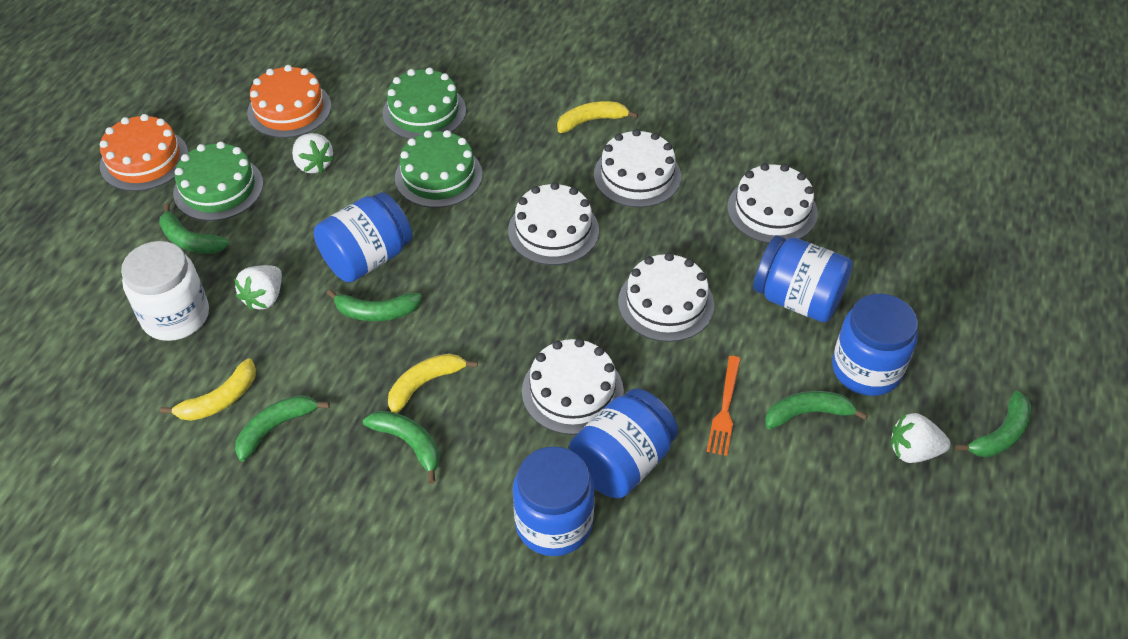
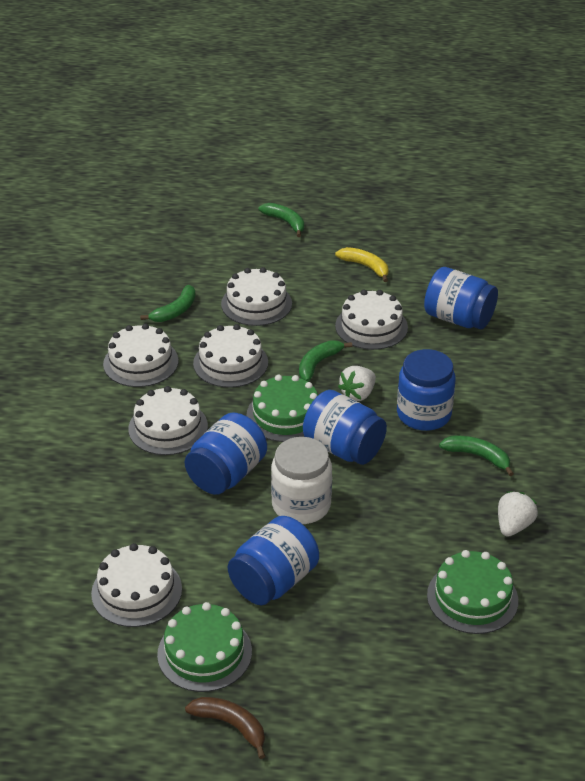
brown banana: 0 -> 1
green banana: 6 -> 4
orange cake: 2 -> 0
orange fork: 1 -> 0
white cake: 5 -> 6
white strawberry: 3 -> 2
yellow banana: 3 -> 1

